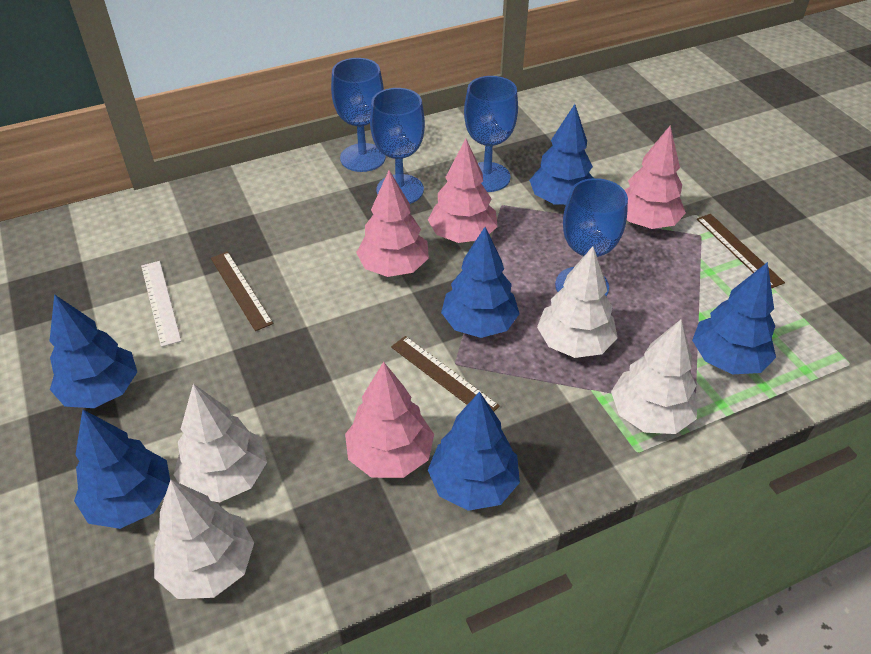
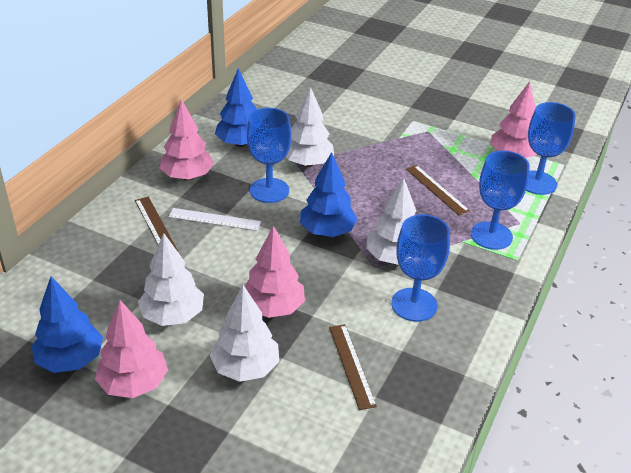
blue tree: 6 -> 3

